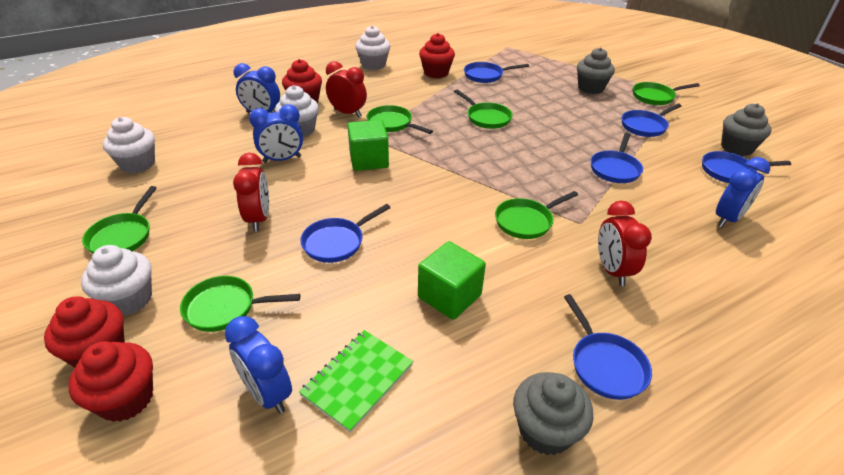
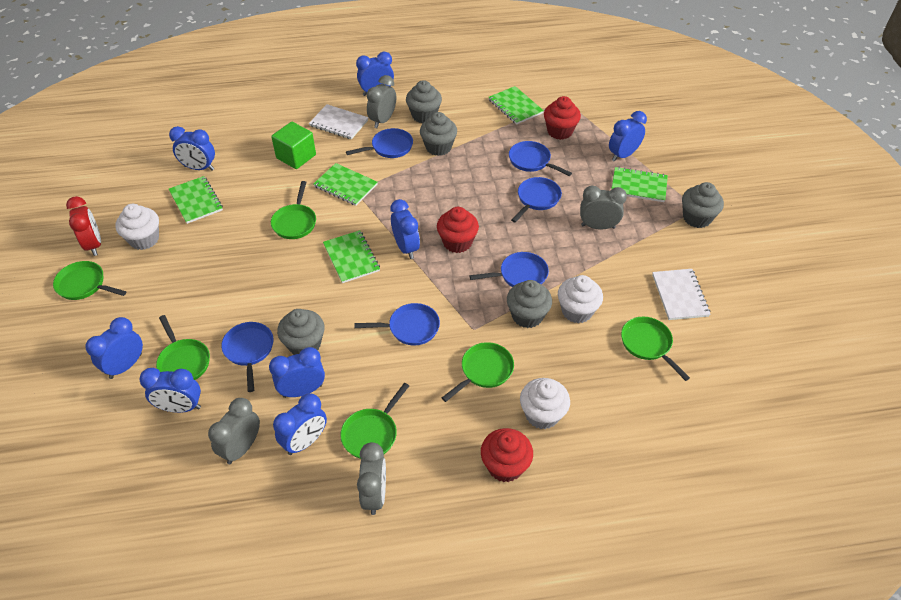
blue clock: 4 -> 8
green cube: 2 -> 1
green notebook: 1 -> 5
grey clock: 0 -> 4
grey cupcake: 3 -> 5
red clock: 3 -> 1
red cupcake: 4 -> 3
white cupcake: 4 -> 3
white notebook: 0 -> 2

